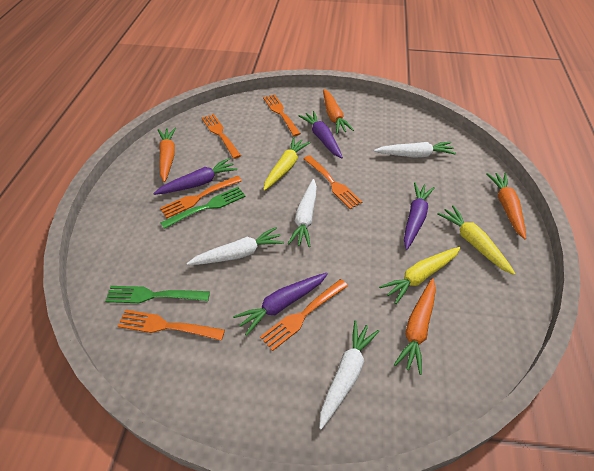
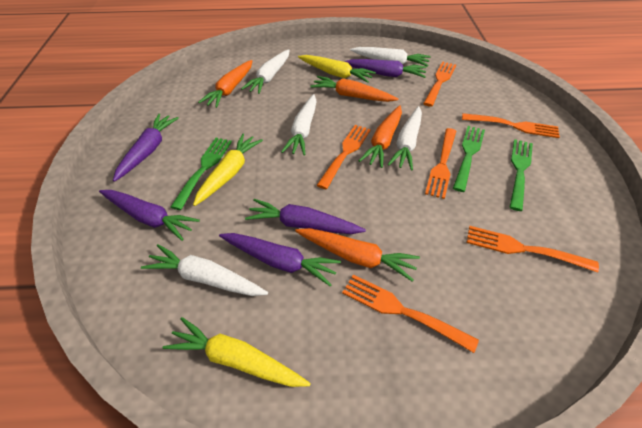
green fork: 2 -> 3
purple carrot: 4 -> 5
white carrot: 4 -> 5

